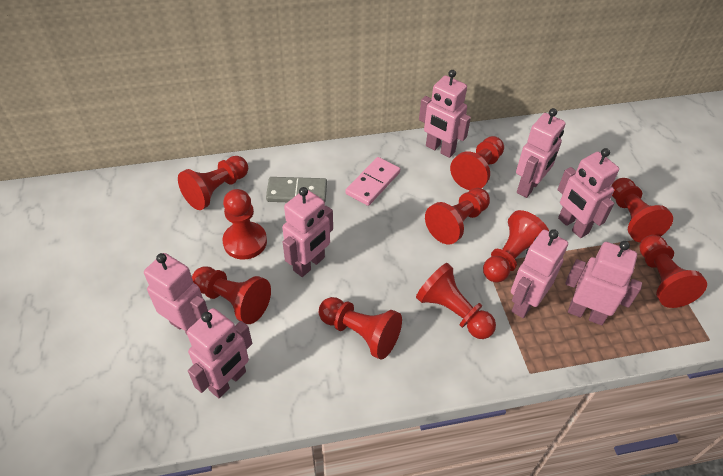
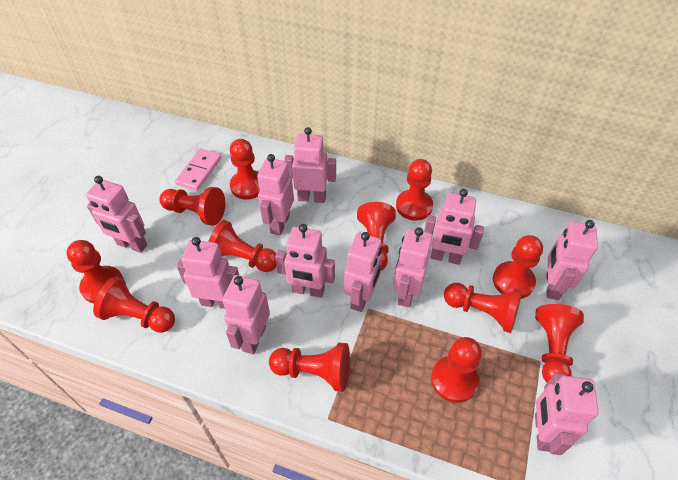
grey domino: 1 -> 0
pink robot: 8 -> 11
red pawn: 10 -> 12

